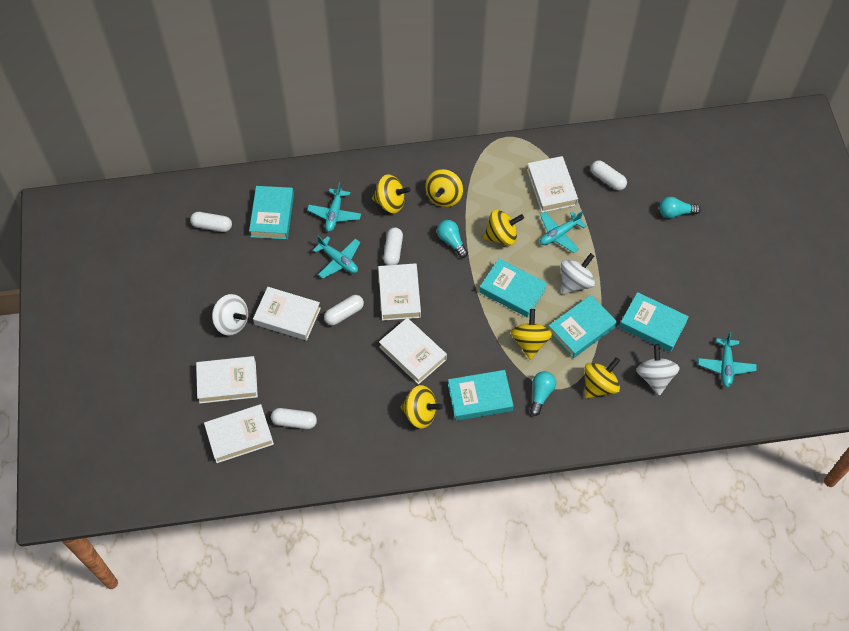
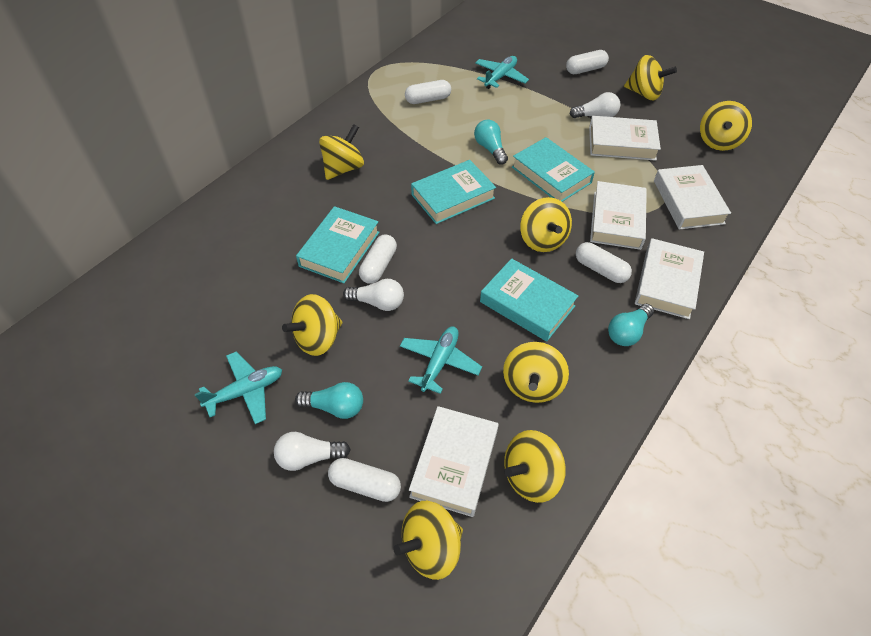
turquoise book: 5 -> 4
turquoise plane: 4 -> 3
white book: 6 -> 5
white light bulb: 0 -> 3
white spinning top: 3 -> 0
yellow spinning top: 6 -> 8

